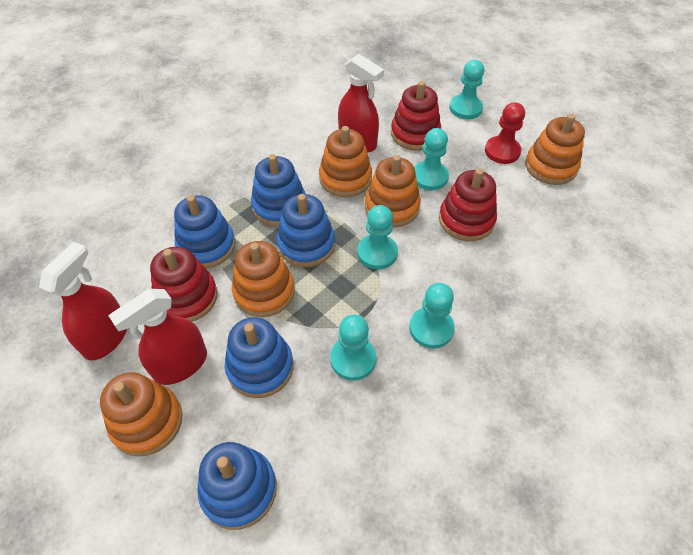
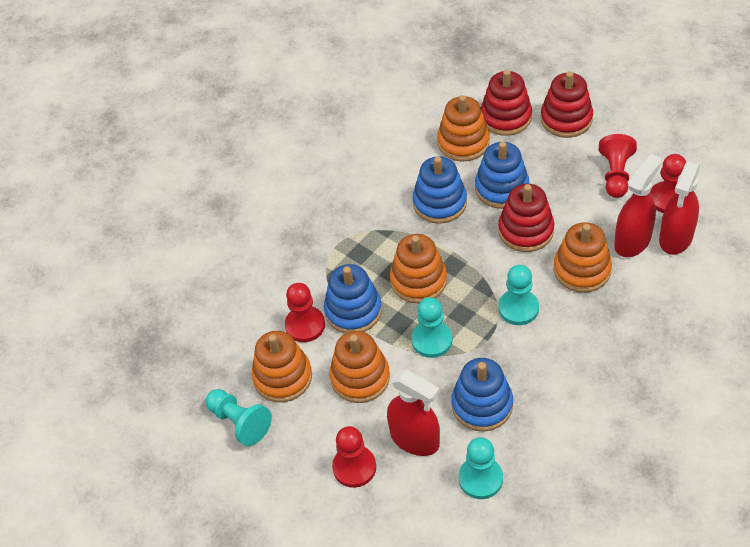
blue stacking toy: 5 -> 4
red pawn: 1 -> 4
turquoise pawn: 5 -> 4

